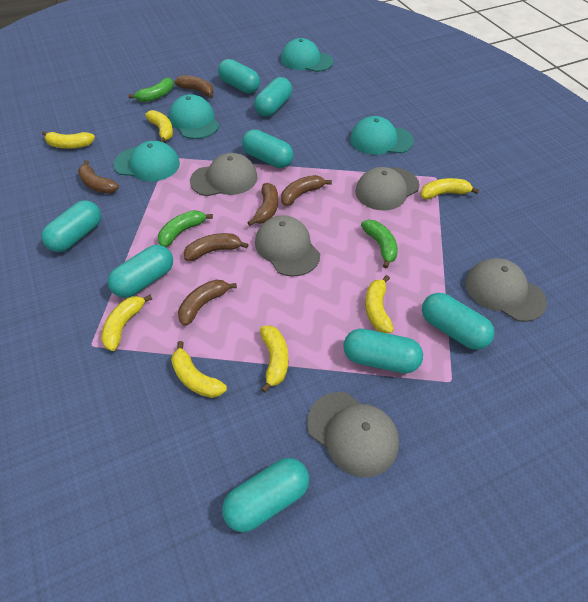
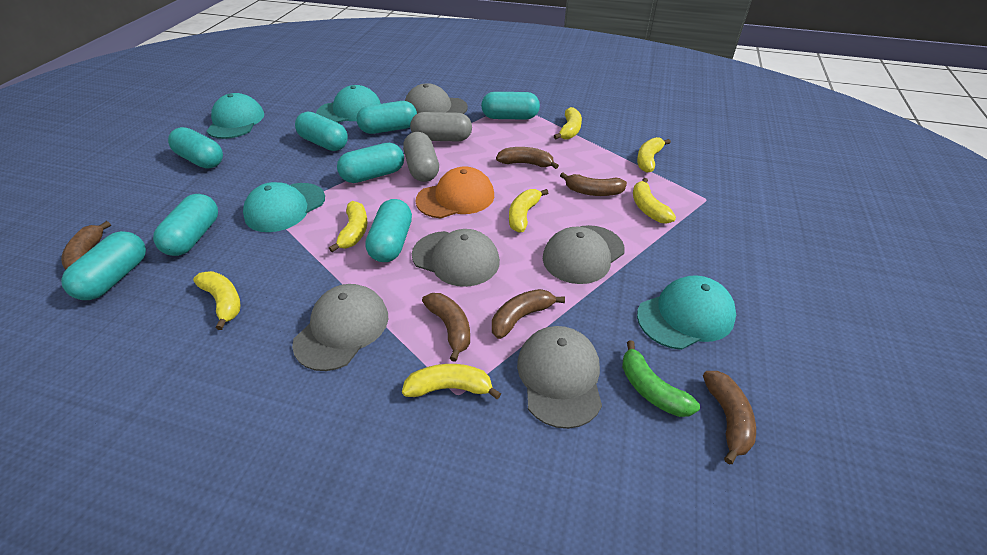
green banana: 3 -> 1
grey capsule: 0 -> 2
orange cap: 0 -> 1

